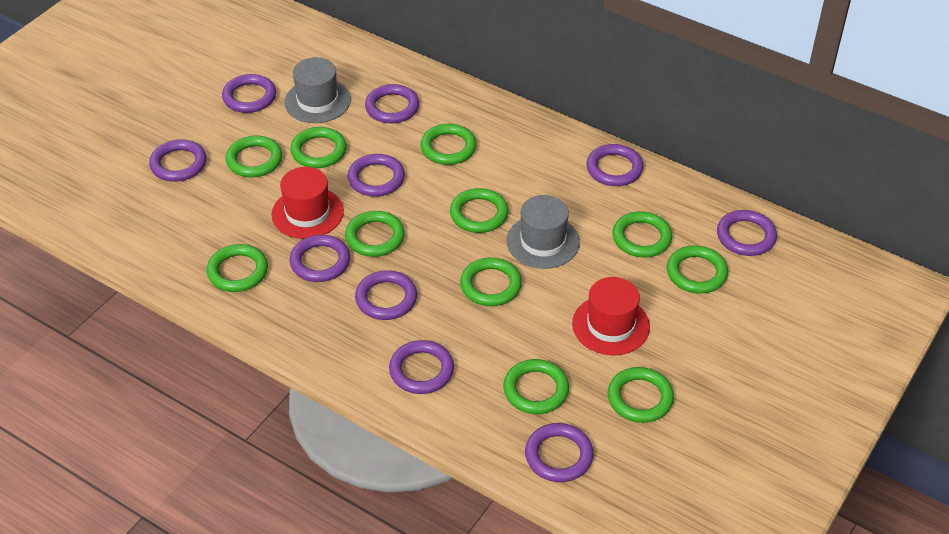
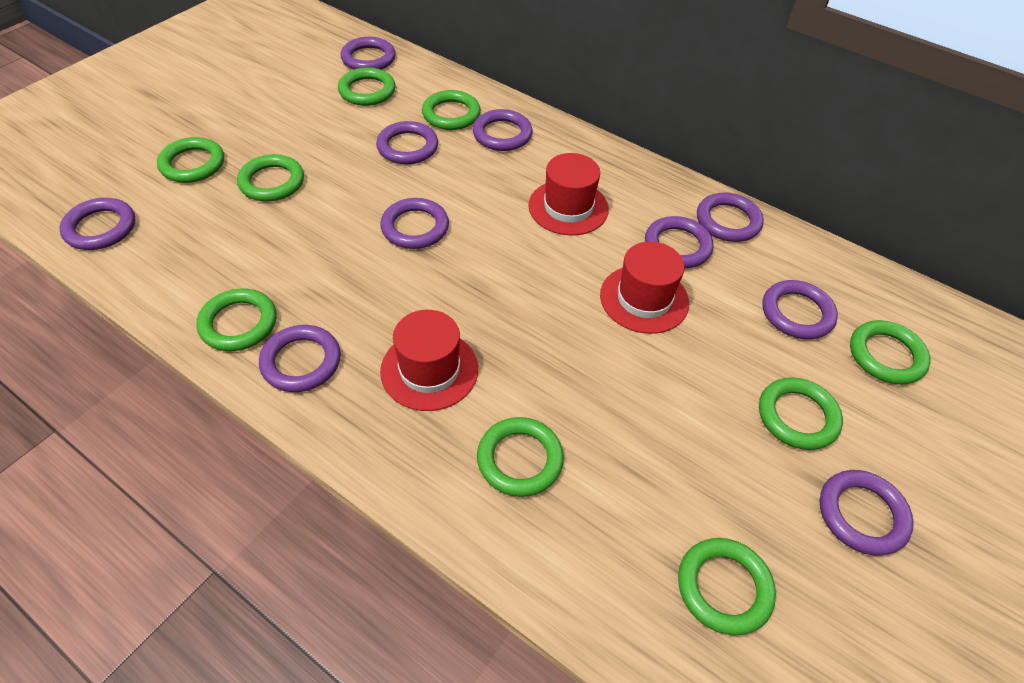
green ring: 11 -> 9
grey hat: 2 -> 0
red hat: 2 -> 3

